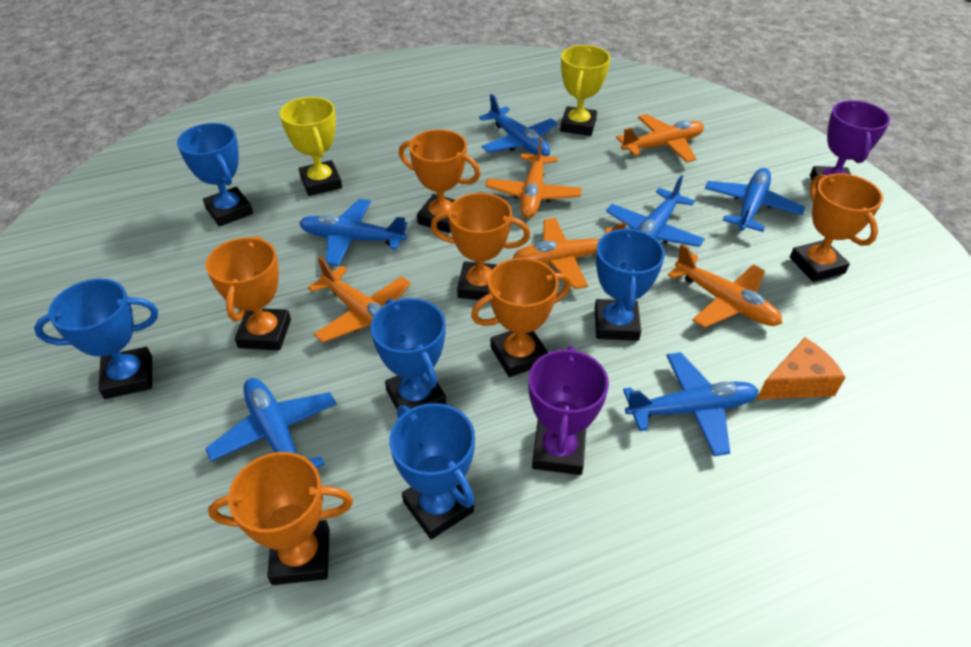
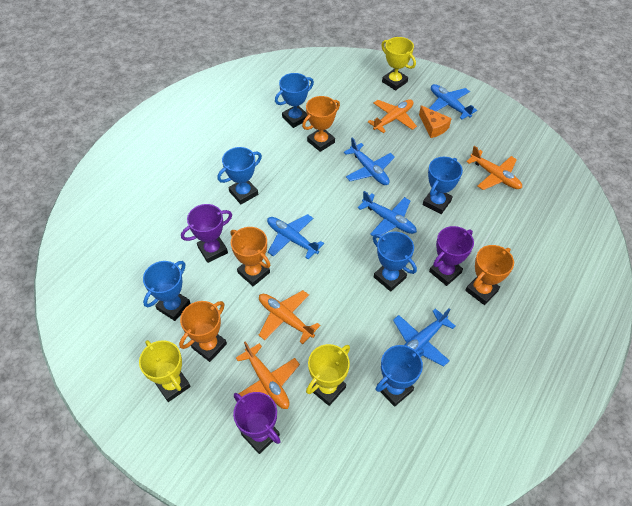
blue plane: 6 -> 5
blue trophy: 5 -> 6
orange plane: 5 -> 4
orange trophy: 6 -> 4
purple trophy: 2 -> 3
yellow trophy: 2 -> 3

